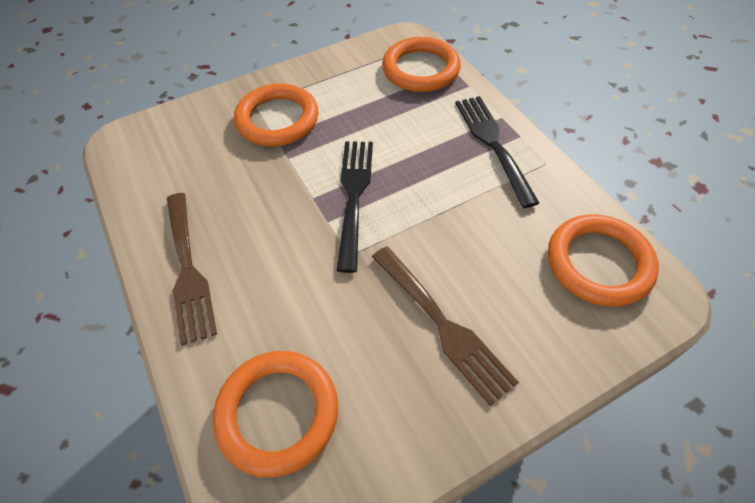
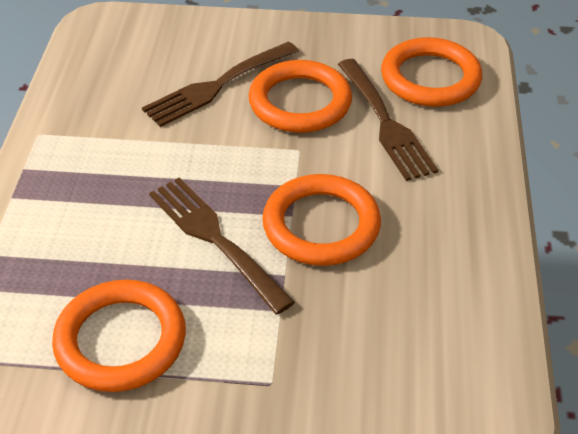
black fork: 2 -> 0
brown fork: 2 -> 3

